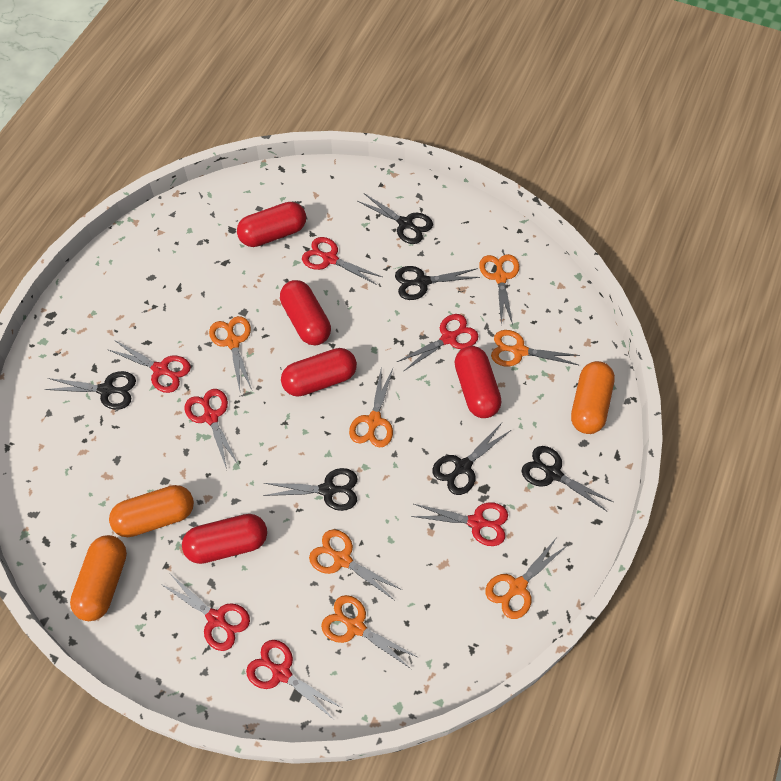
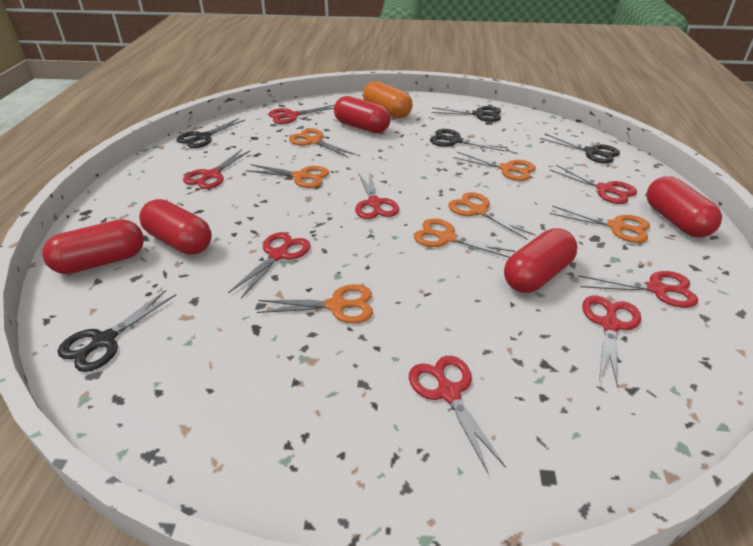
black scissors: 6 -> 5
orange capsule: 3 -> 1
red scissors: 7 -> 8

